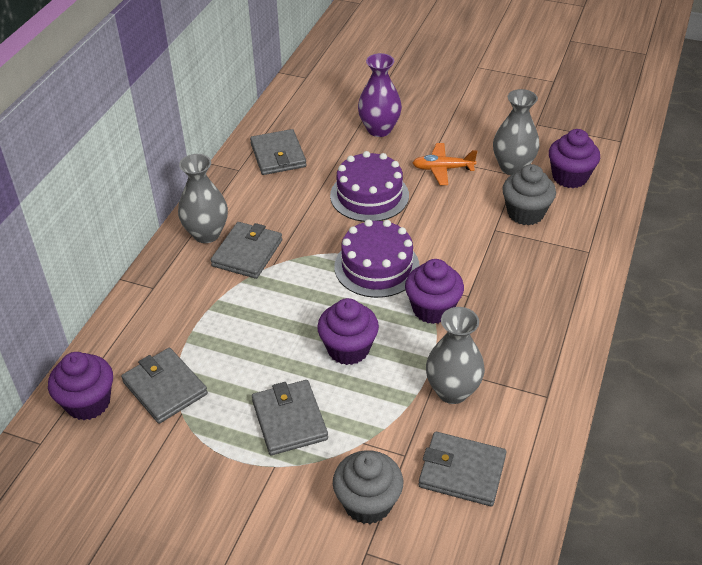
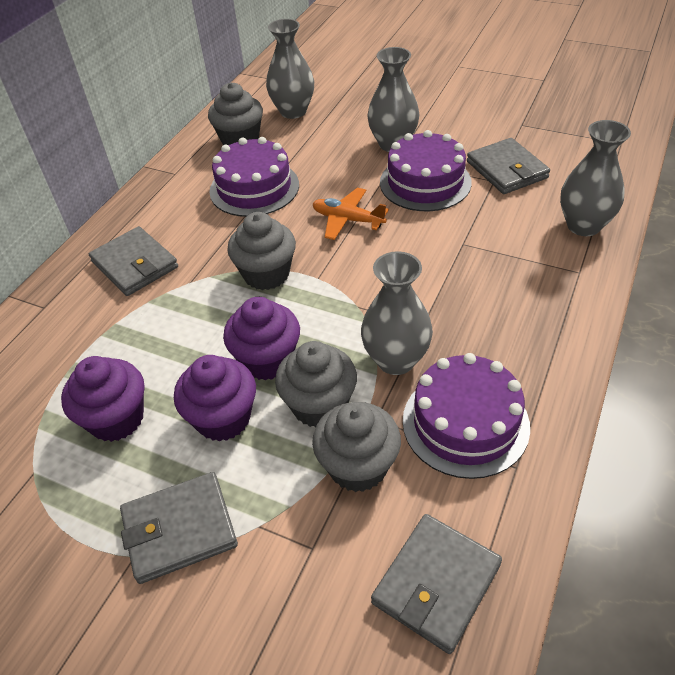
grey cupcake: 2 -> 4
grey vase: 3 -> 4
grey wallet: 5 -> 4
purple cake: 2 -> 3
purple cupcake: 4 -> 3
purple vase: 1 -> 0

